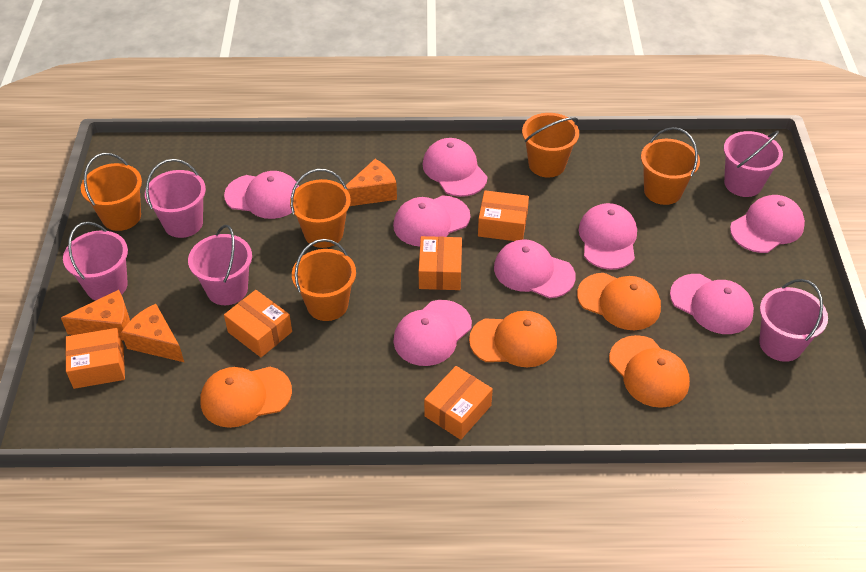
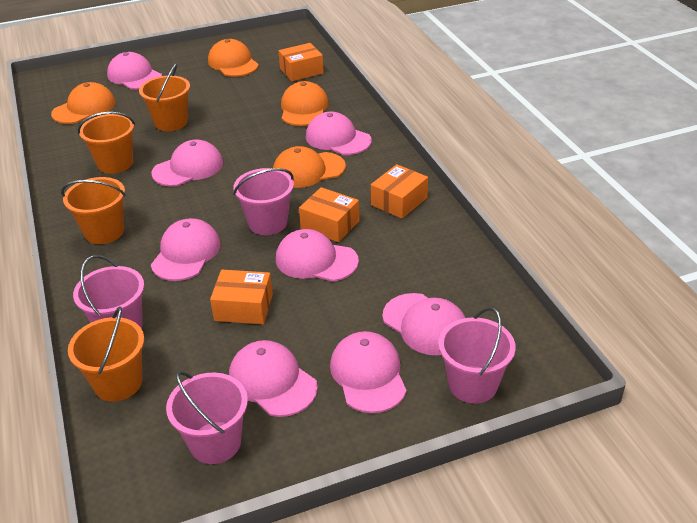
orange box: 5 -> 4
orange bucket: 5 -> 4
orange cheese: 3 -> 0
pink bucket: 5 -> 4

